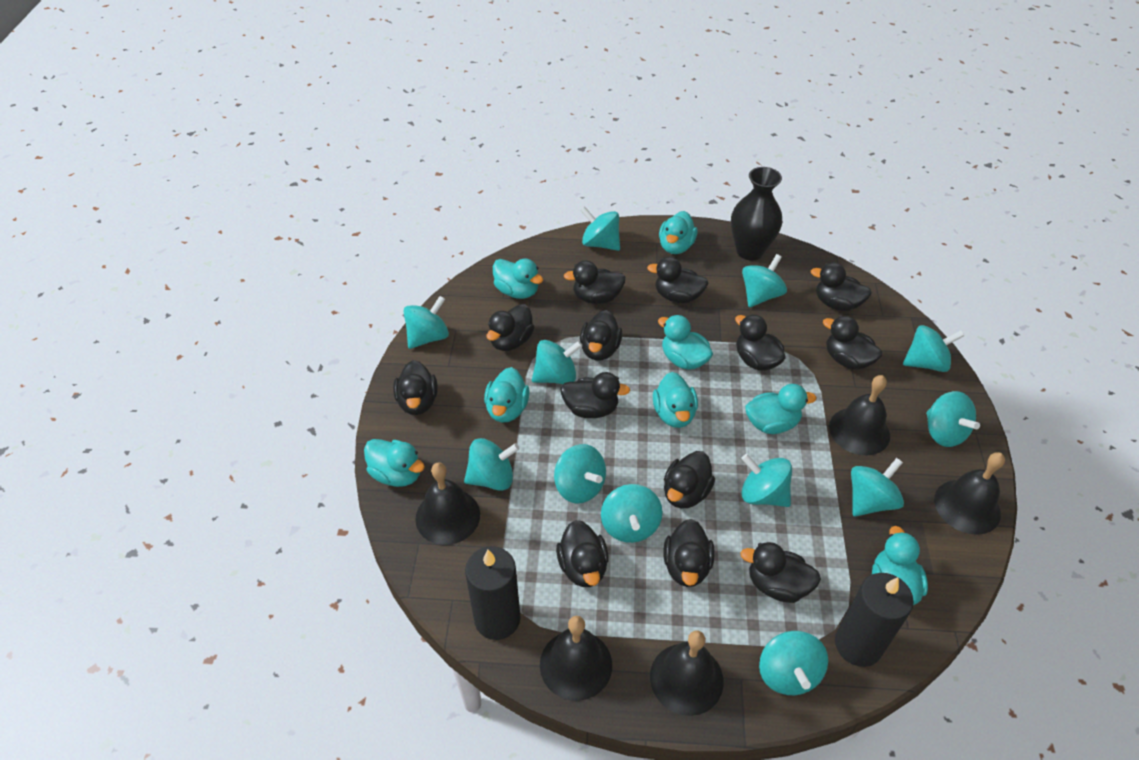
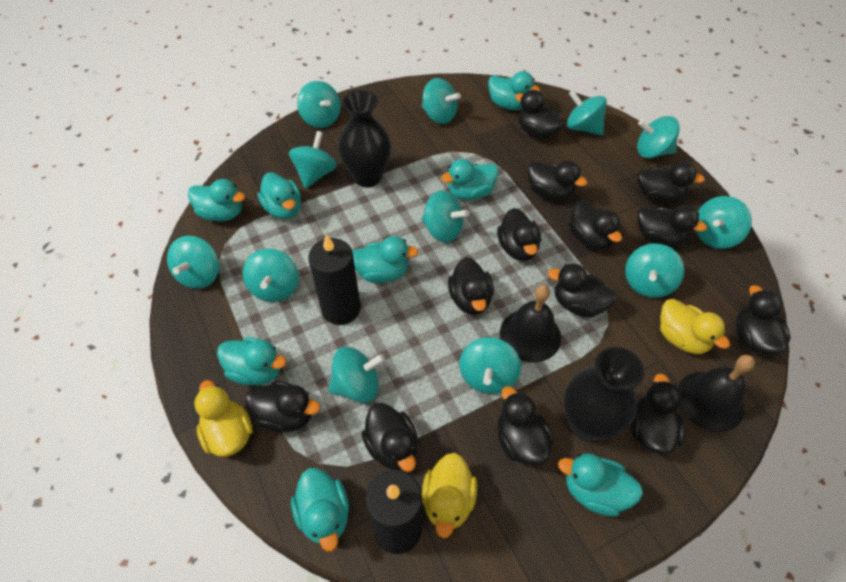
black bell: 5 -> 2
black vase: 1 -> 2
yellow duck: 0 -> 3

